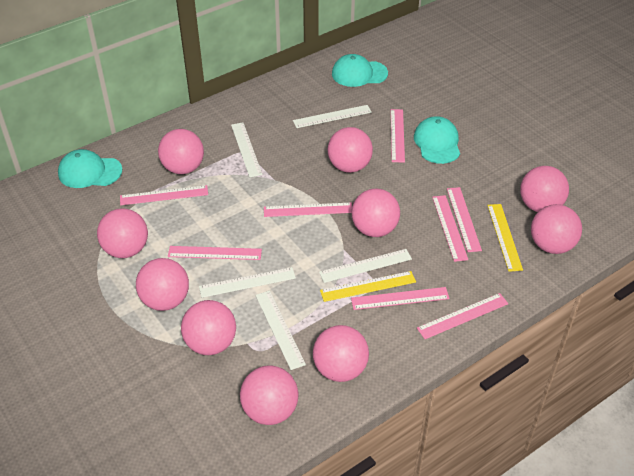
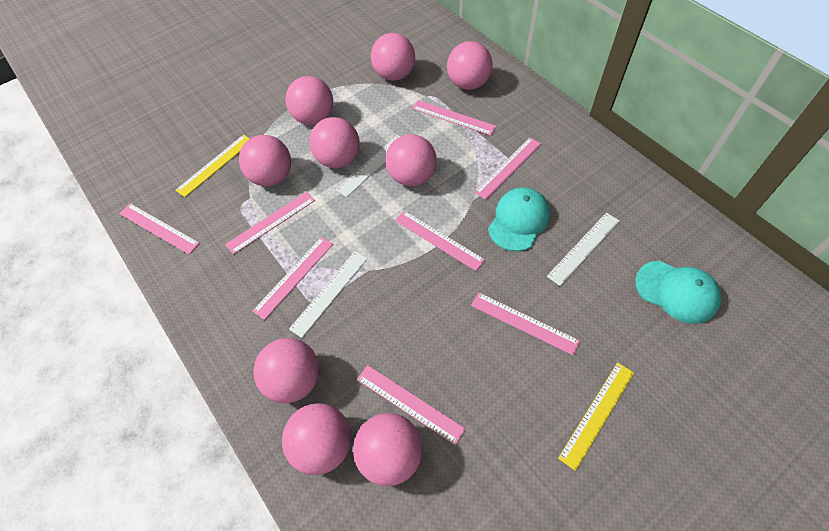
pink ball: 10 -> 9
turquoise cap: 3 -> 2
white ruler: 5 -> 3

